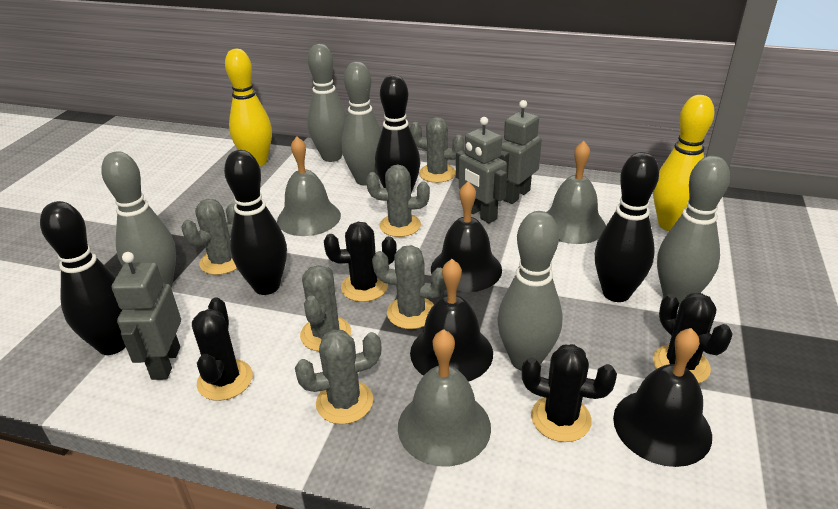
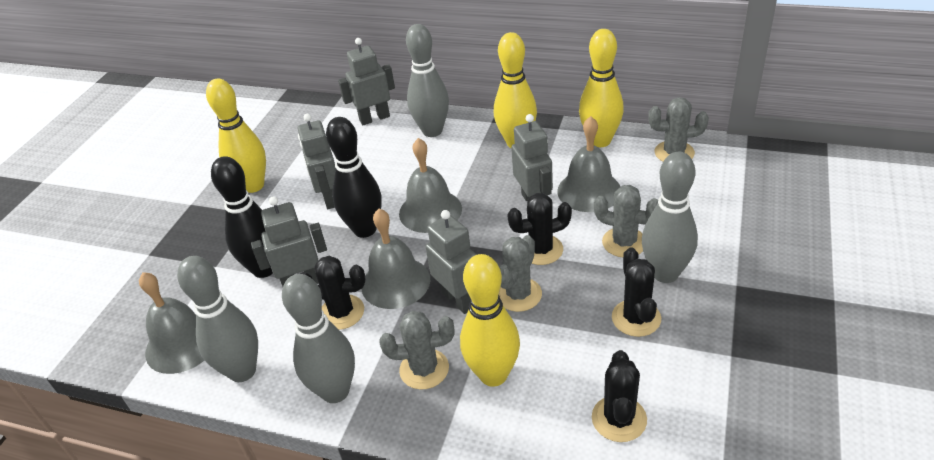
black bell: 3 -> 0
black bowling pin: 4 -> 2
grey bell: 3 -> 4
grey bowling pin: 5 -> 4
grey cactus: 6 -> 4
grey robot: 3 -> 5
yellow bowling pin: 2 -> 4

